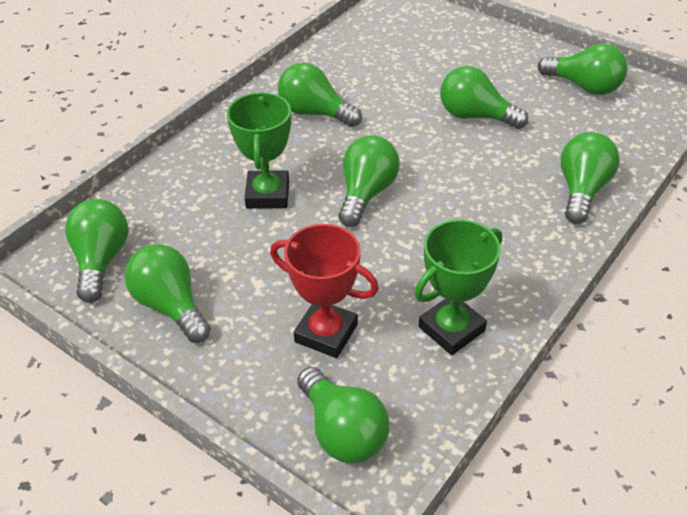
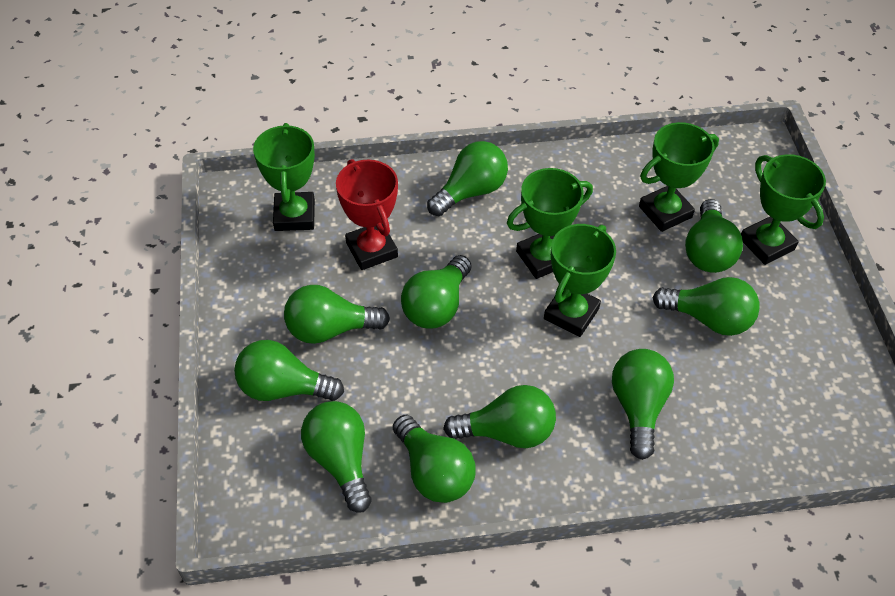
green light bulb: 8 -> 10
green trophy: 2 -> 5

